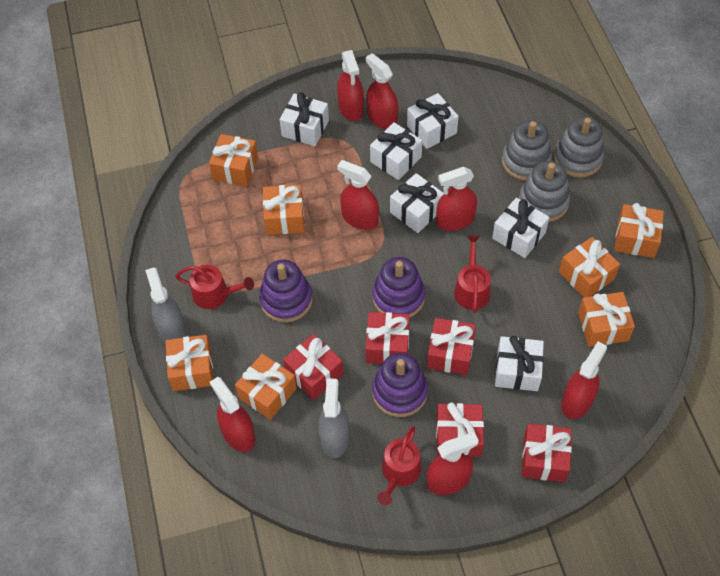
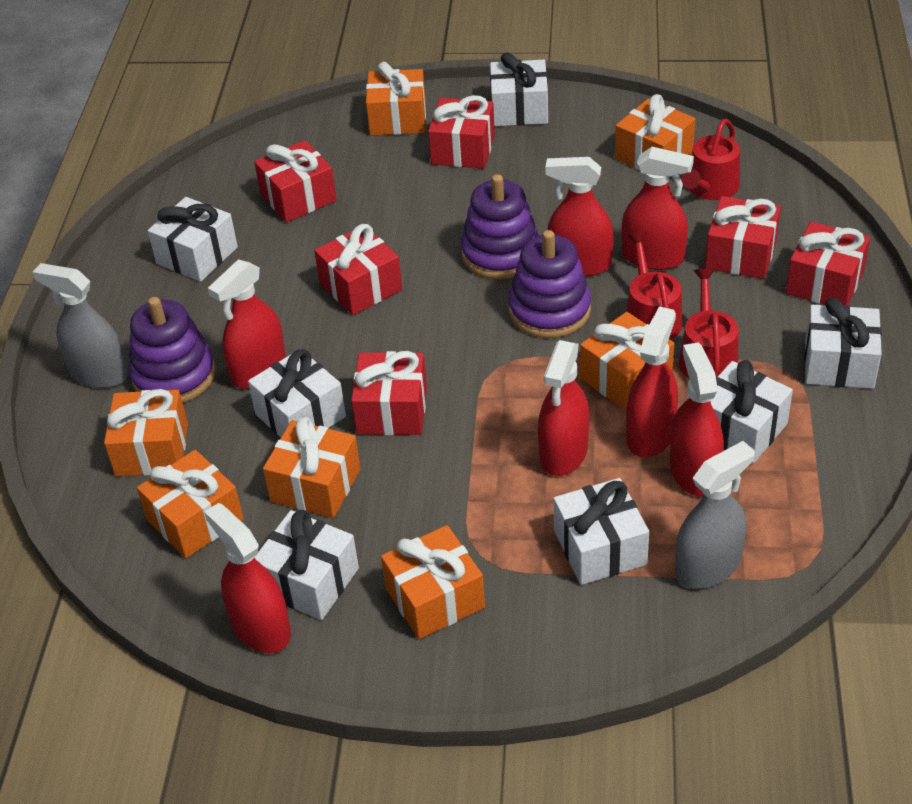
grey stacking toy: 3 -> 0
red gift: 5 -> 6
white gift: 6 -> 7

